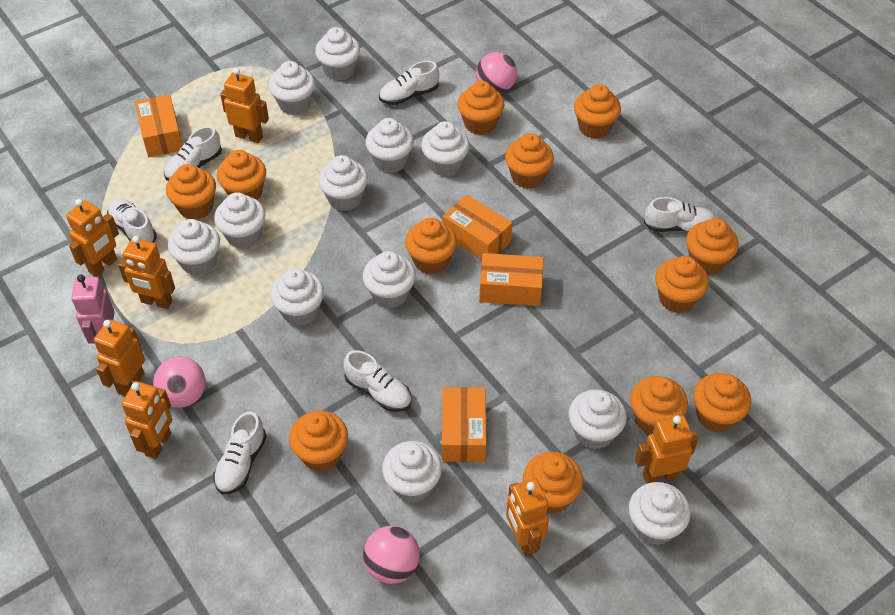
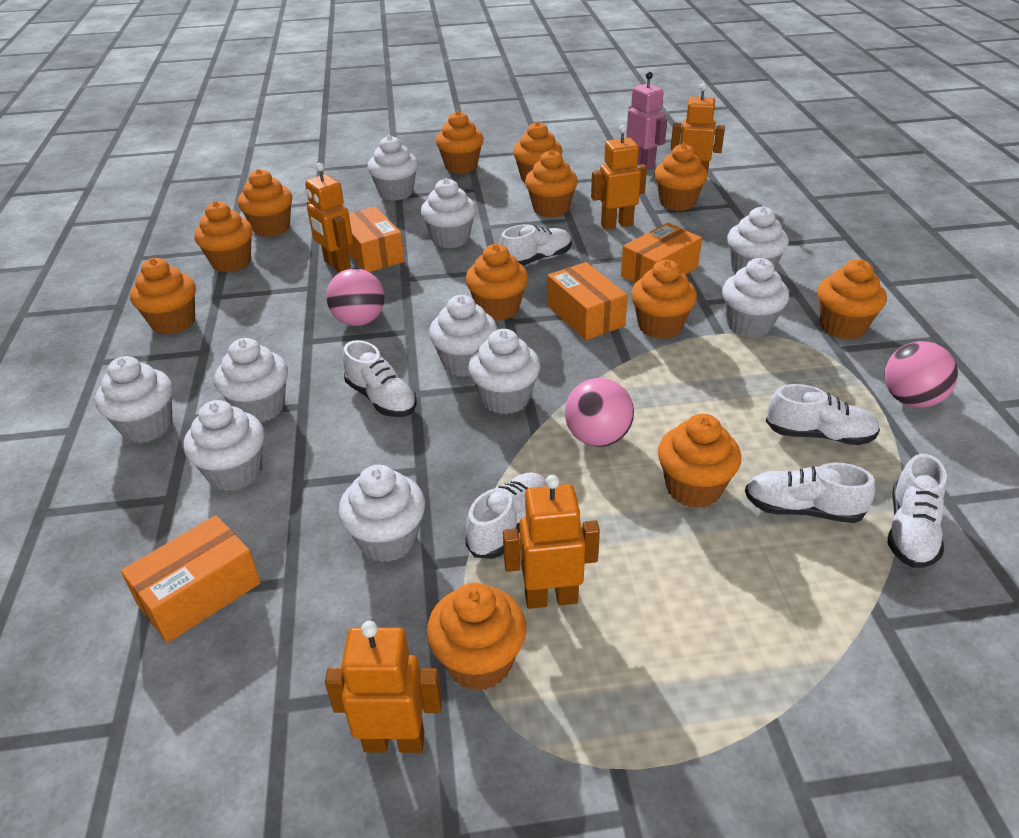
orange robot: 7 -> 5
white cupcake: 12 -> 10

